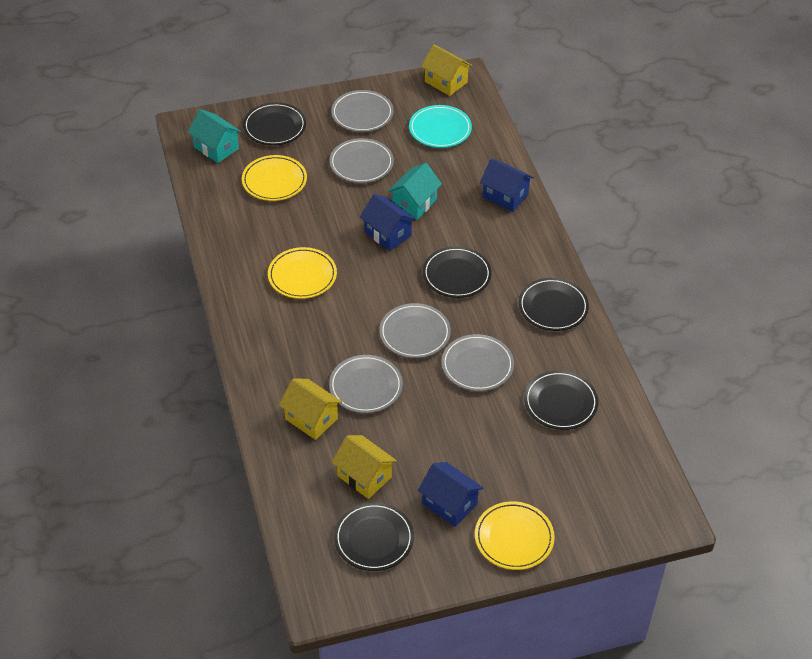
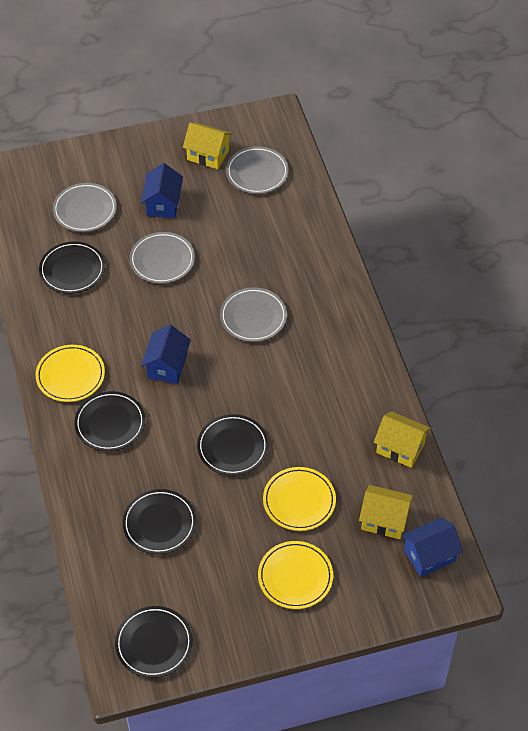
grey plate: 5 -> 4
turquoise house: 2 -> 0
turquoise plate: 1 -> 0

